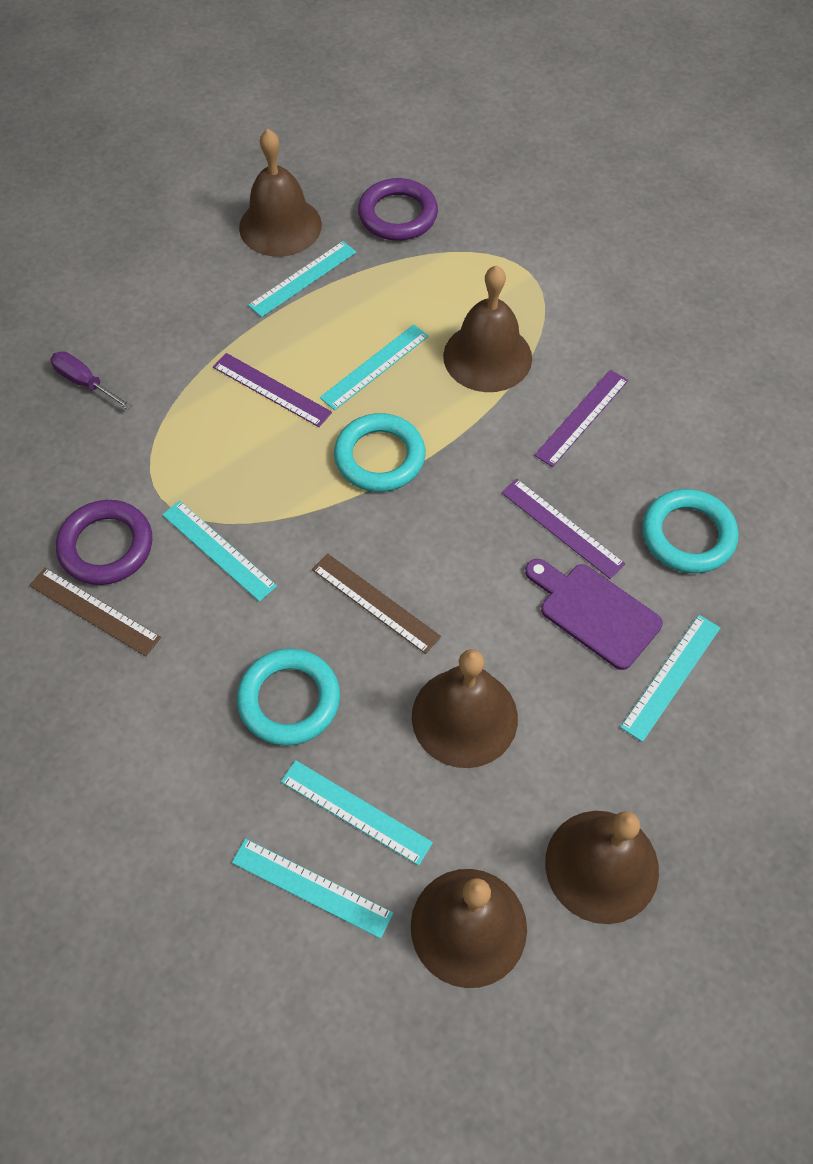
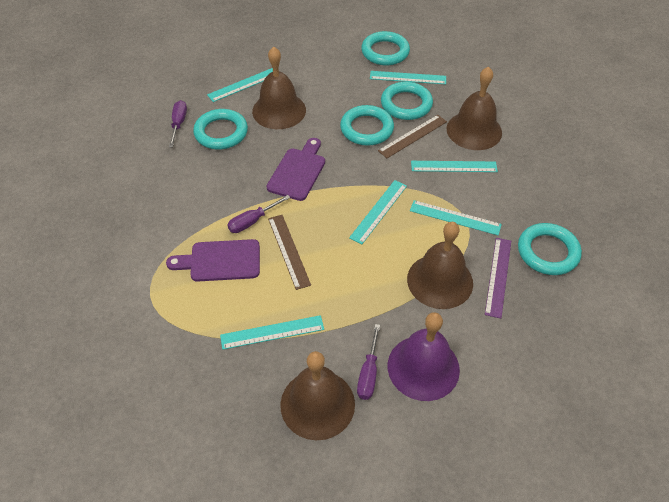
brown bell: 5 -> 4
purple bell: 0 -> 1
purple cutting board: 1 -> 2
purple ring: 2 -> 0
purple ruler: 3 -> 1
purple screwdriver: 1 -> 3
turquoise ring: 3 -> 5

